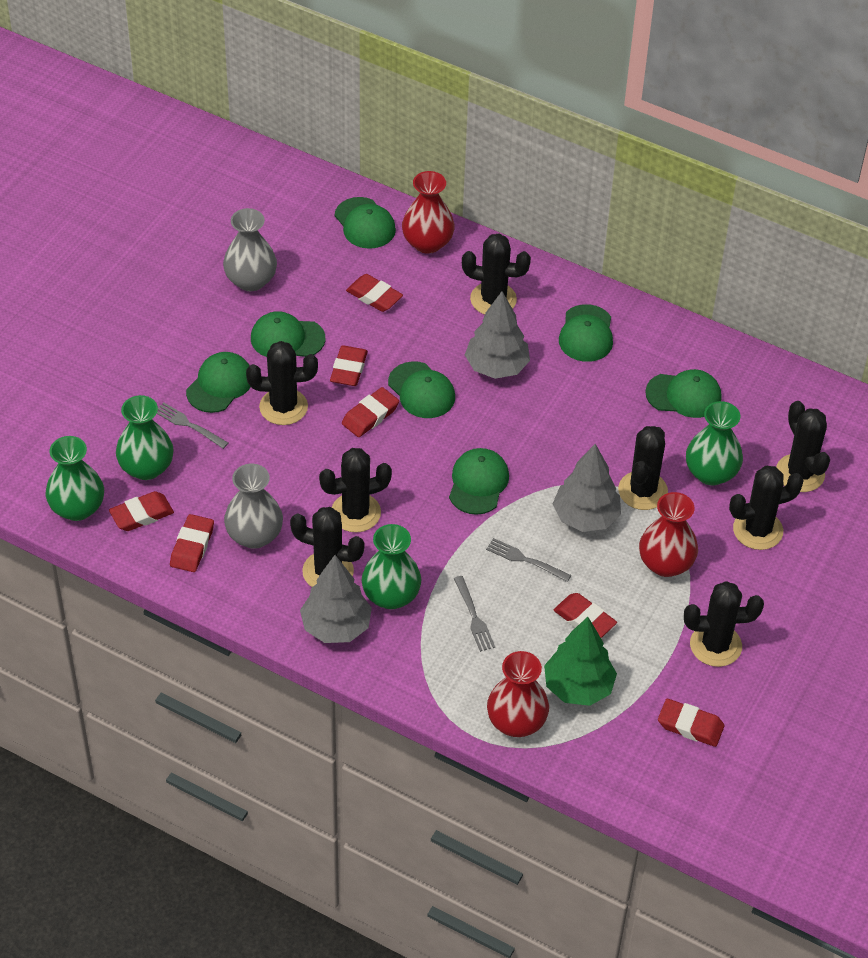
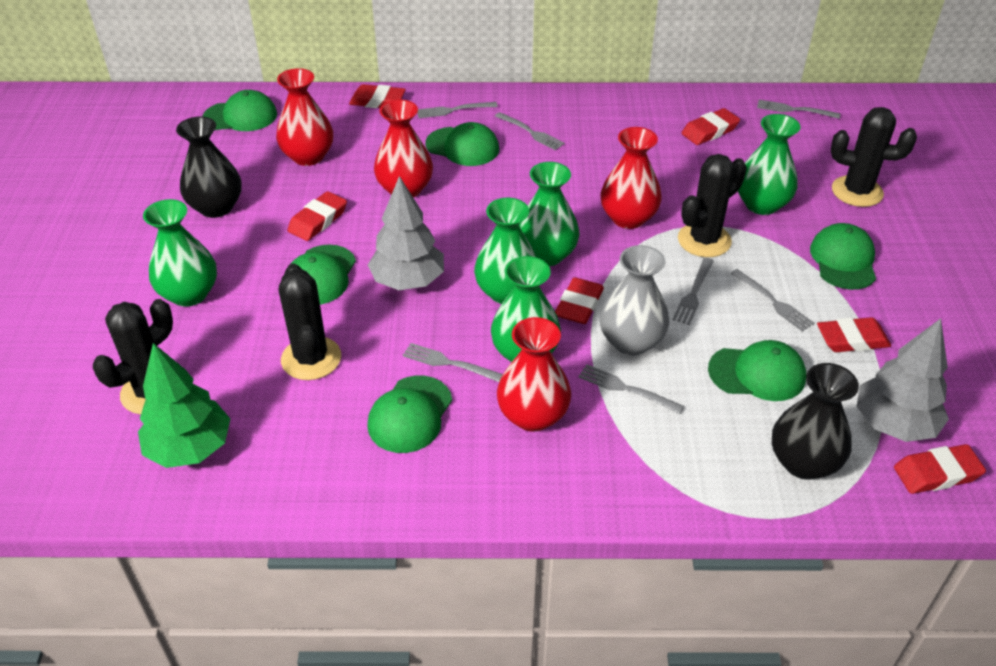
black cactus: 8 -> 4
black vase: 0 -> 2
green cap: 7 -> 6
green vase: 4 -> 5
grey fork: 3 -> 7
grey tree: 3 -> 2
grey vase: 2 -> 1
red eraser: 7 -> 6
red vase: 3 -> 4

